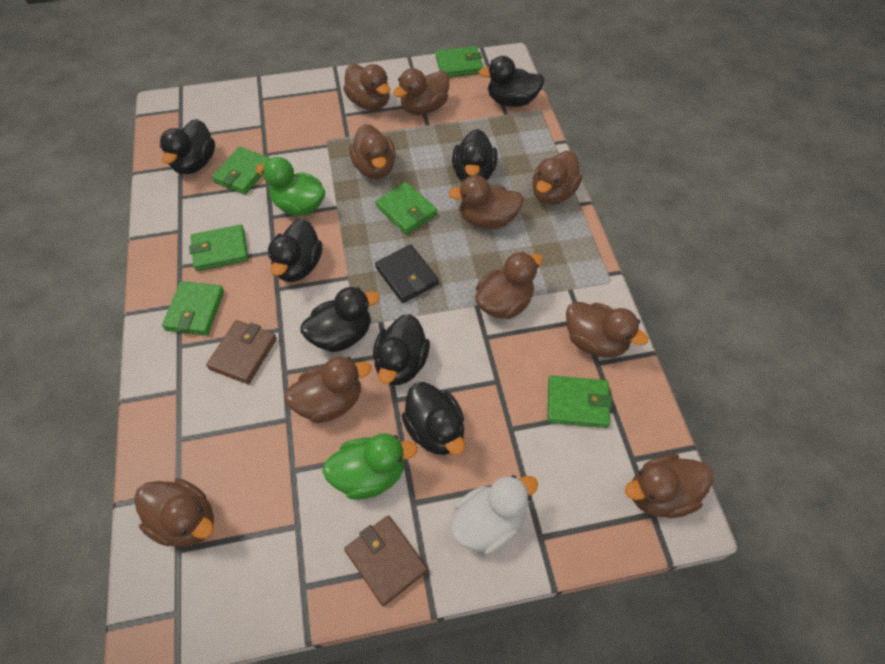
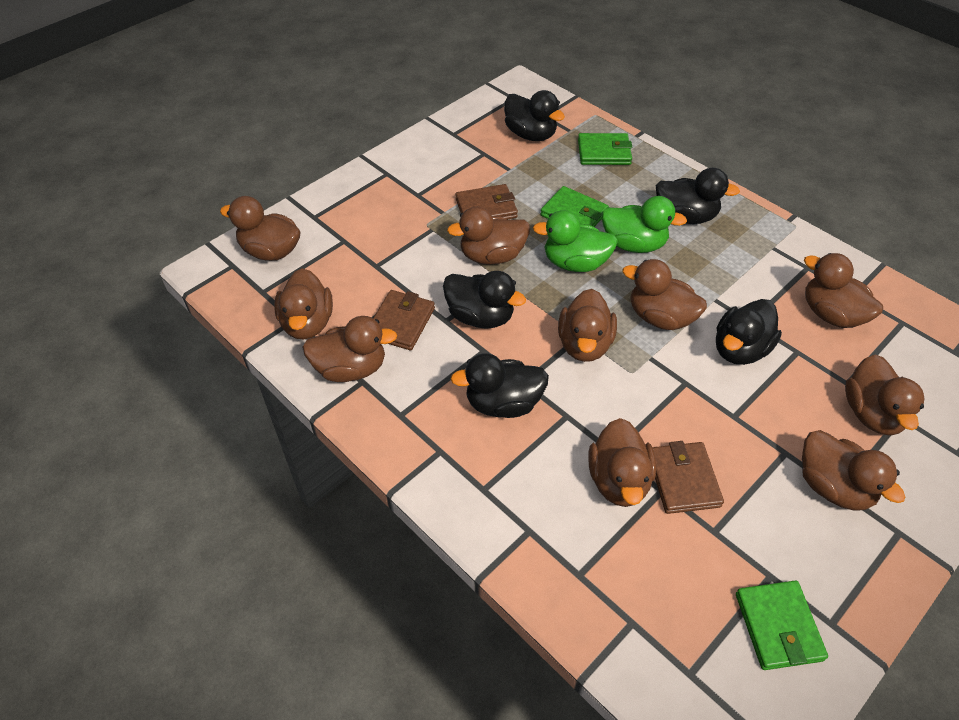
black duck: 7 -> 5
black wallet: 1 -> 0
brown wallet: 2 -> 3
green wallet: 6 -> 3
white duck: 1 -> 0

